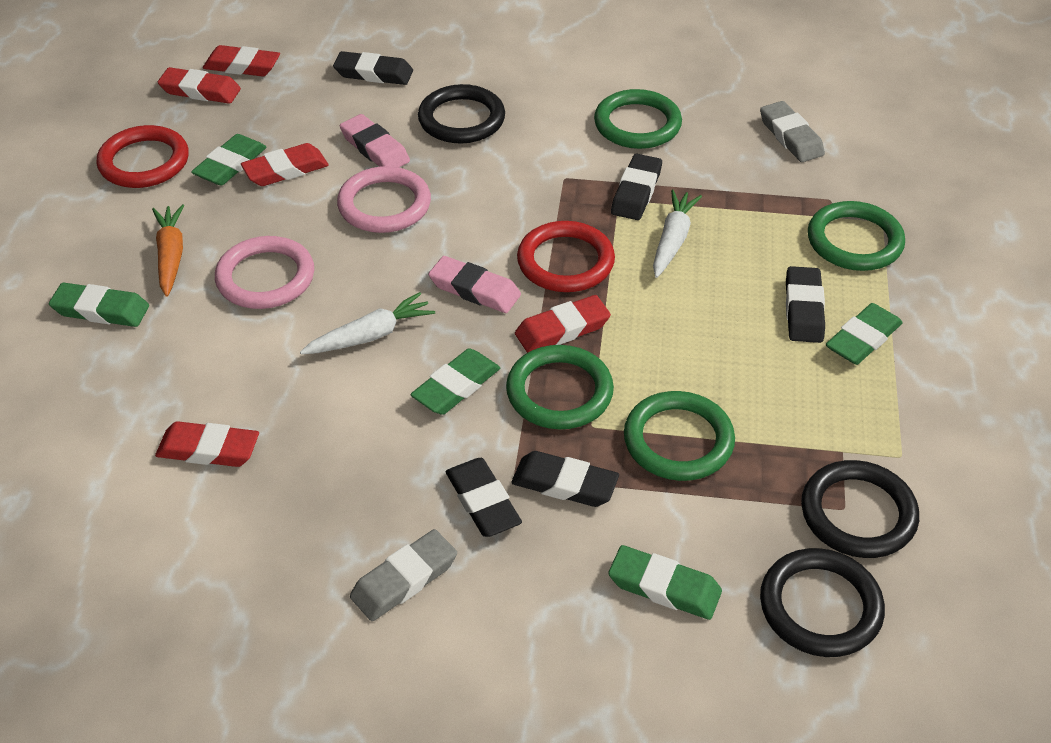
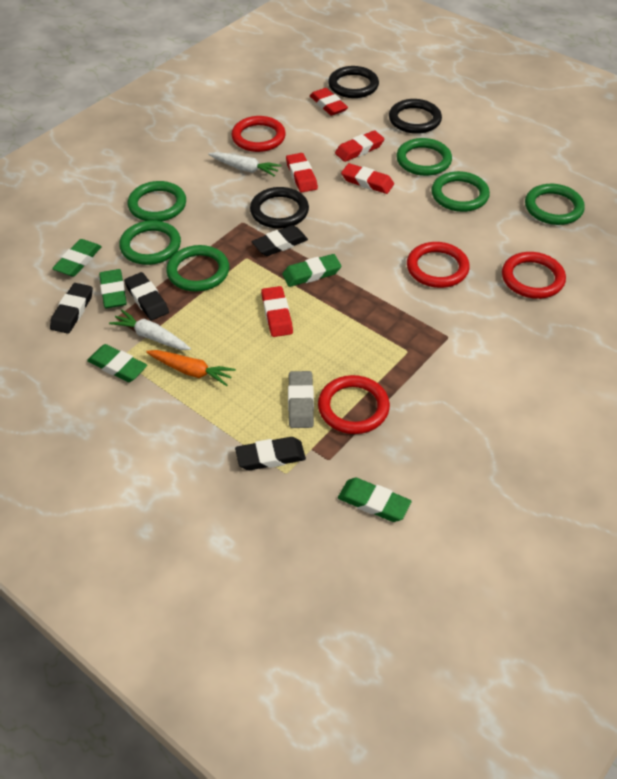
black eraser: 5 -> 4
green ring: 4 -> 6
grey eraser: 2 -> 1
pink eraser: 2 -> 0
pink ring: 2 -> 0
red ring: 2 -> 4

